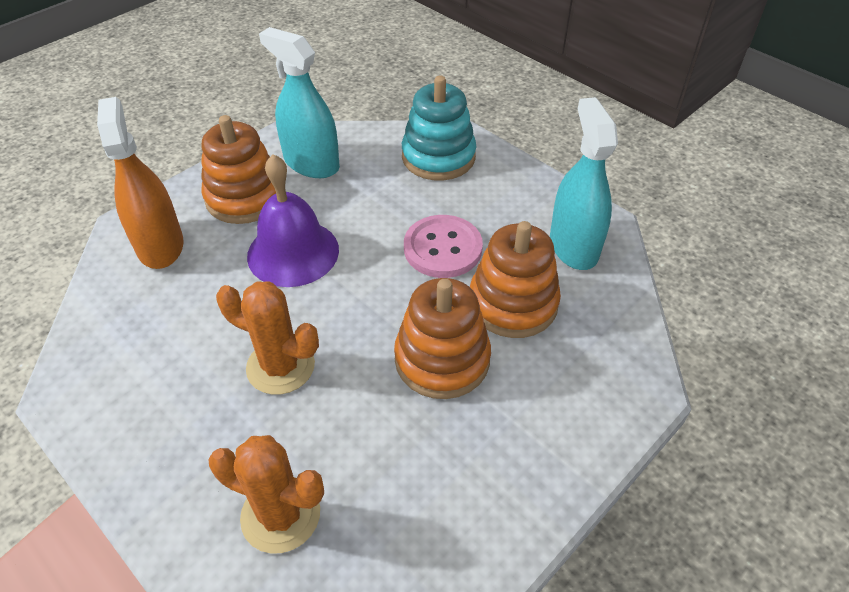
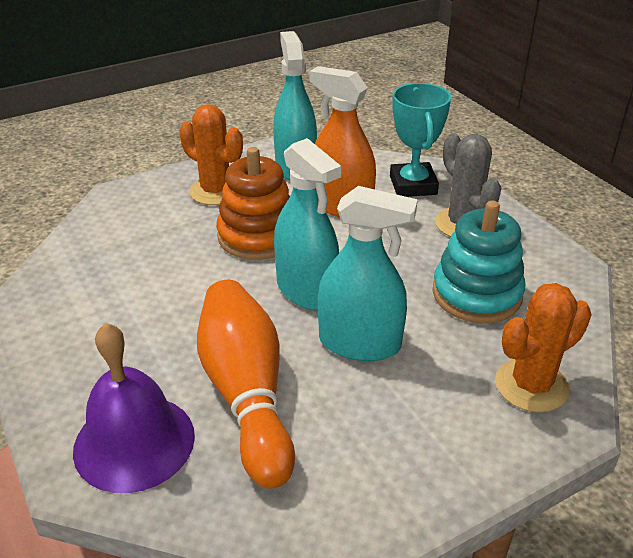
grey cactus: 0 -> 1
orange bowling pin: 0 -> 1
orange stacking toy: 3 -> 1
pink button: 1 -> 0
turquoise spray bottle: 2 -> 3
turquoise trophy: 0 -> 1

